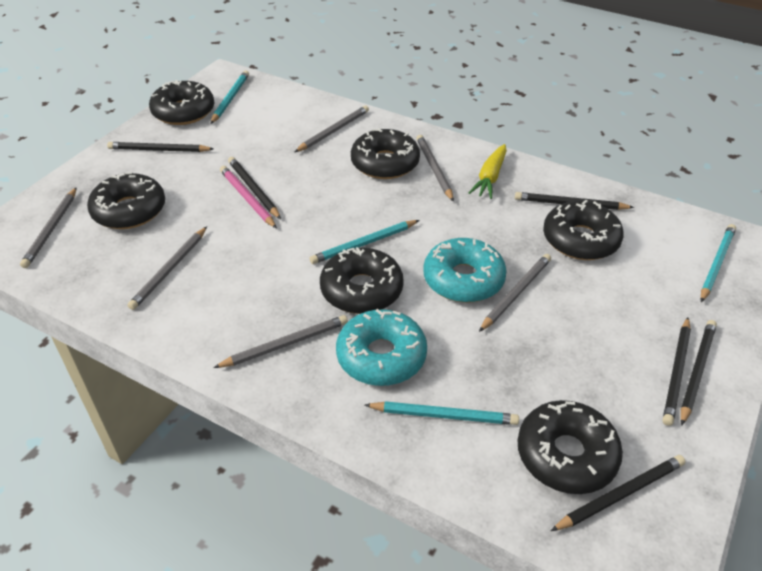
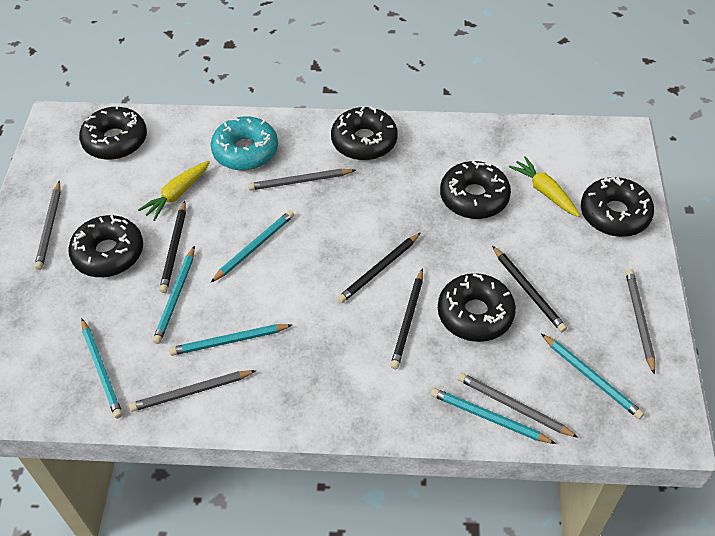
black pencil: 6 -> 4
grey pencil: 6 -> 5
pink pencil: 1 -> 0
turquoise donut: 2 -> 1
turquoise pencil: 4 -> 6
yellow carrot: 1 -> 2

